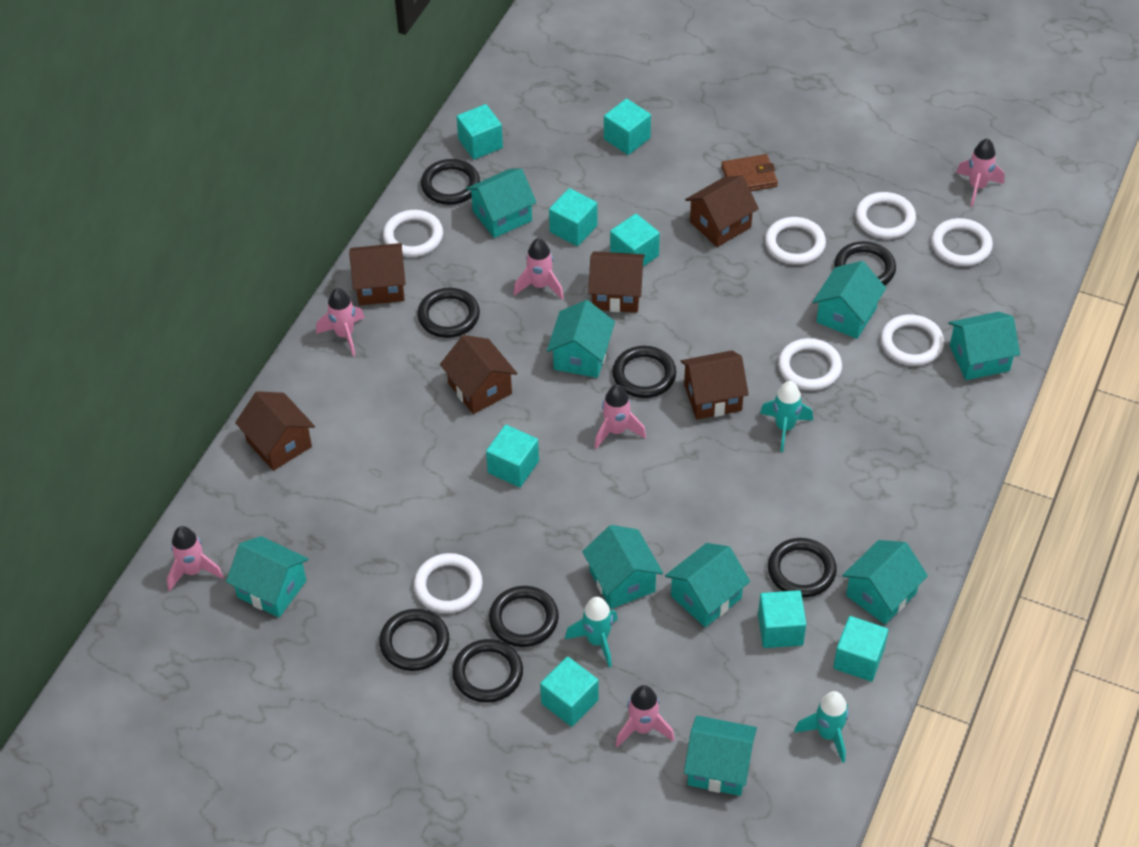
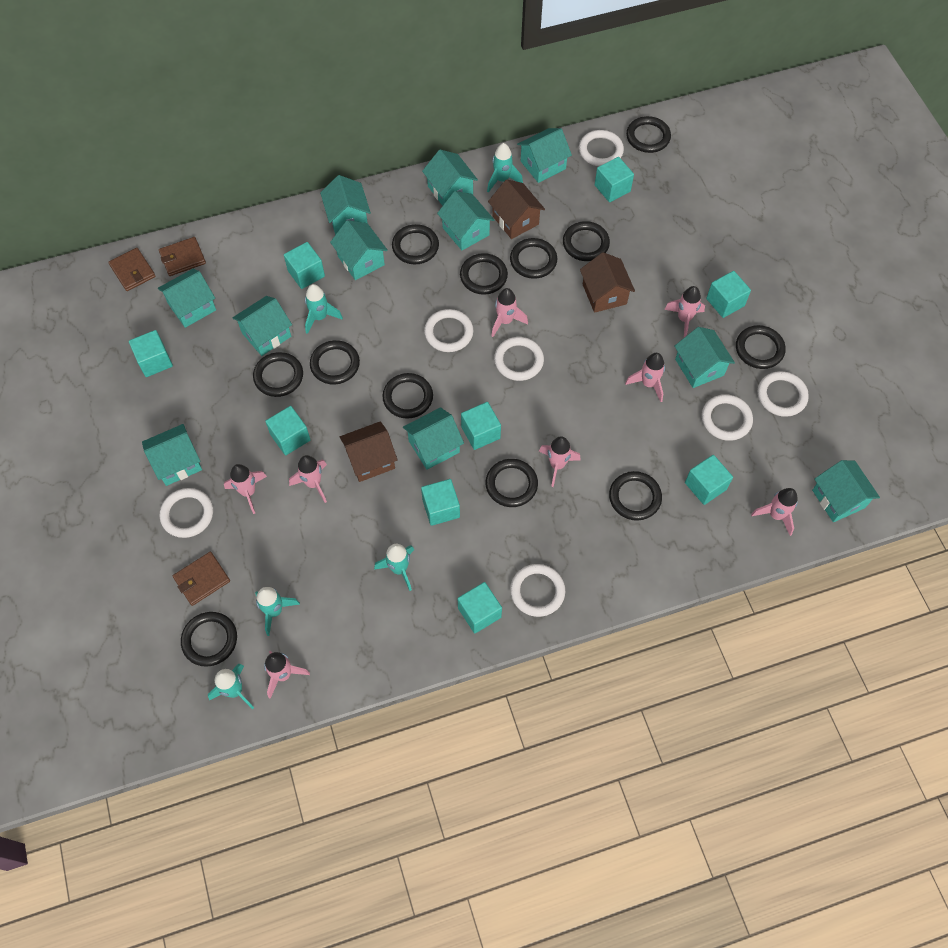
black ring: 8 -> 12
brown house: 6 -> 3
brown wallet: 1 -> 3
pink rocket: 6 -> 8
turquoise cube: 8 -> 9
turquoise house: 9 -> 11
turquoise rocket: 3 -> 5

